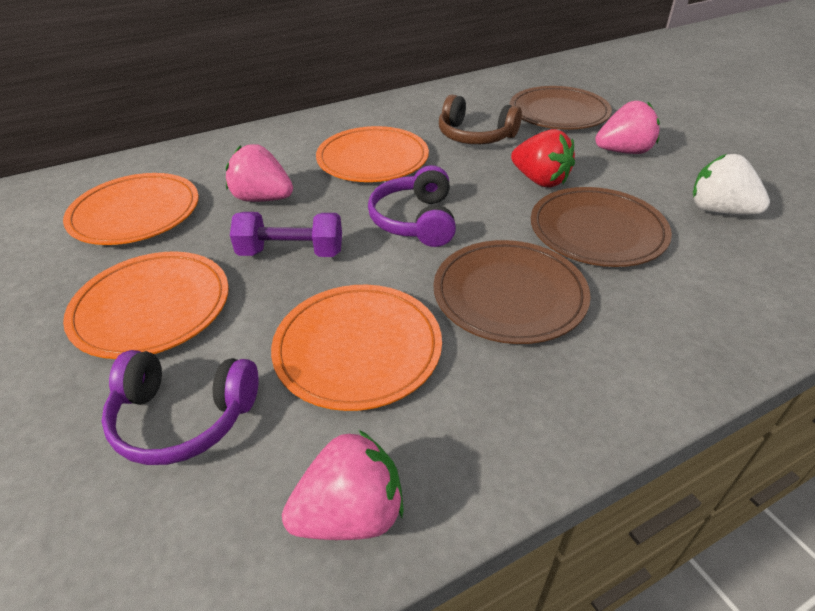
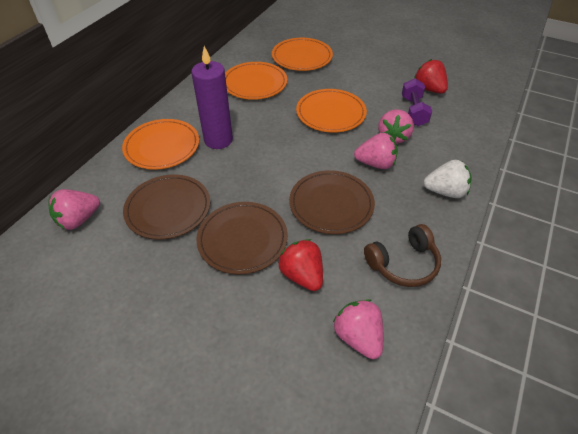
pink strawberry: 3 -> 4
purple candle: 0 -> 1
purple headphones: 2 -> 0
red strawberry: 1 -> 2

